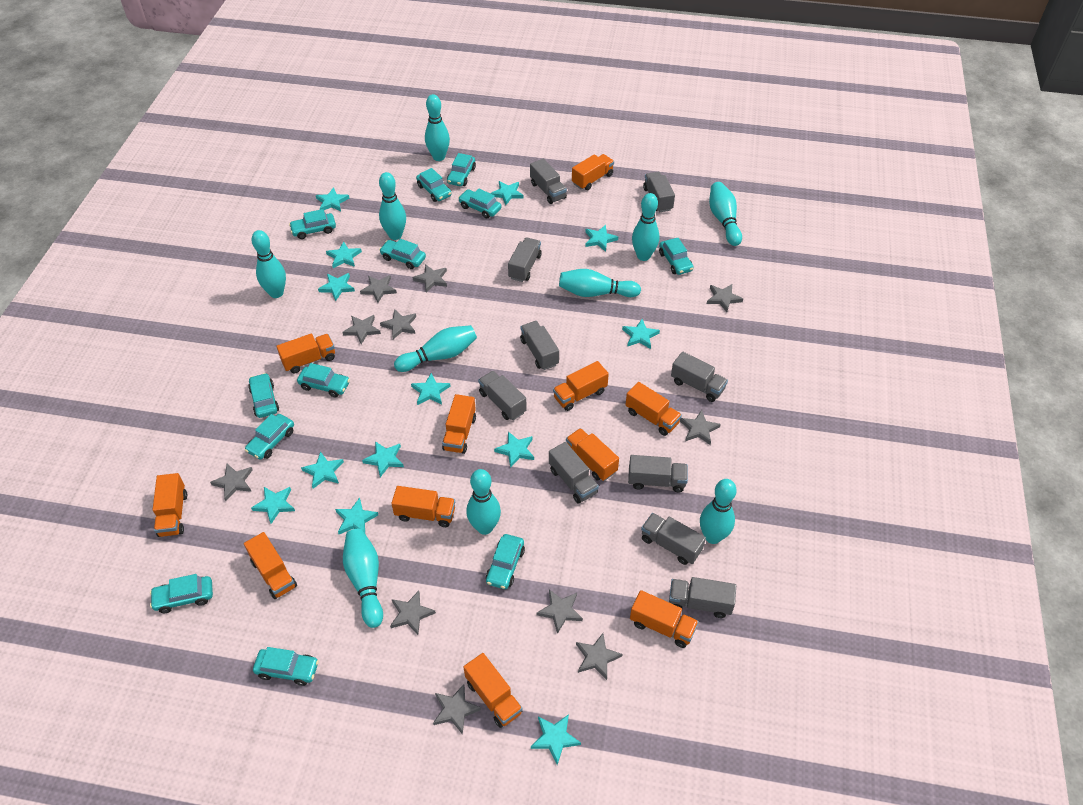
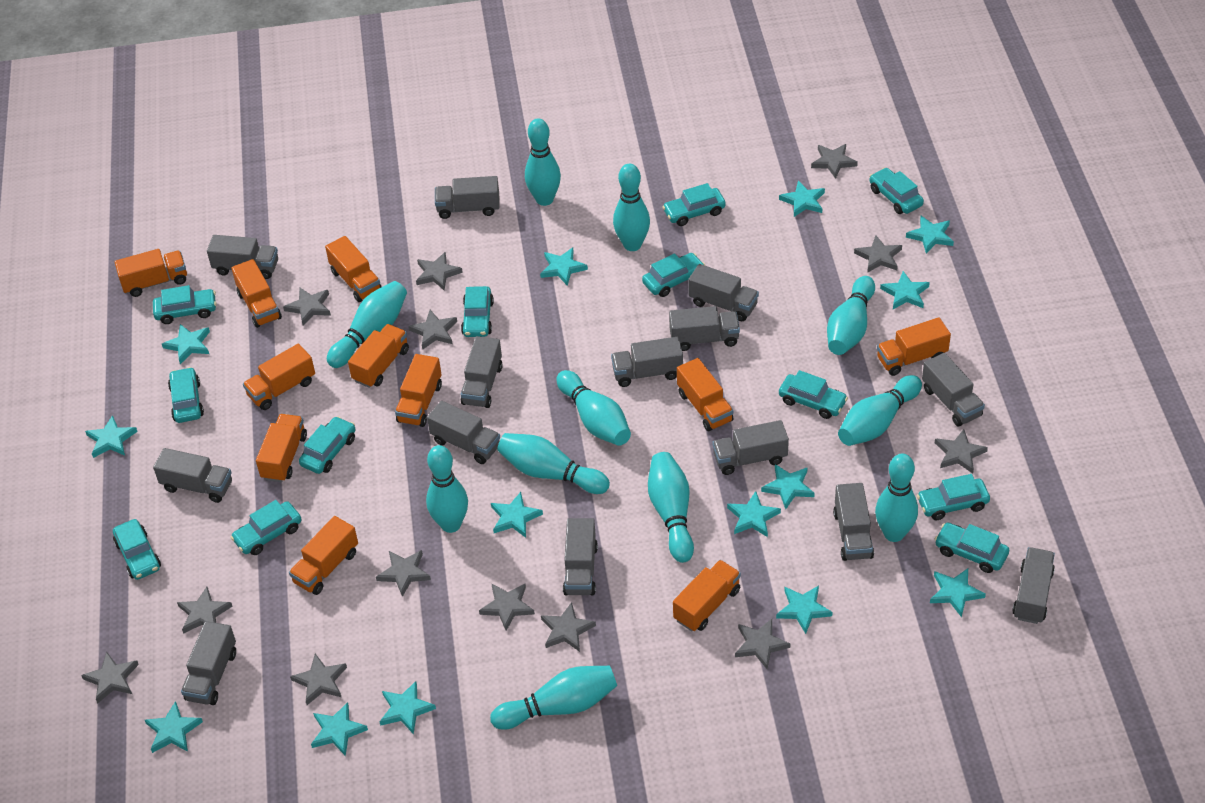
grey star: 11 -> 13
grey truck: 10 -> 14
turquoise bowling pin: 10 -> 11
turquoise star: 13 -> 14

